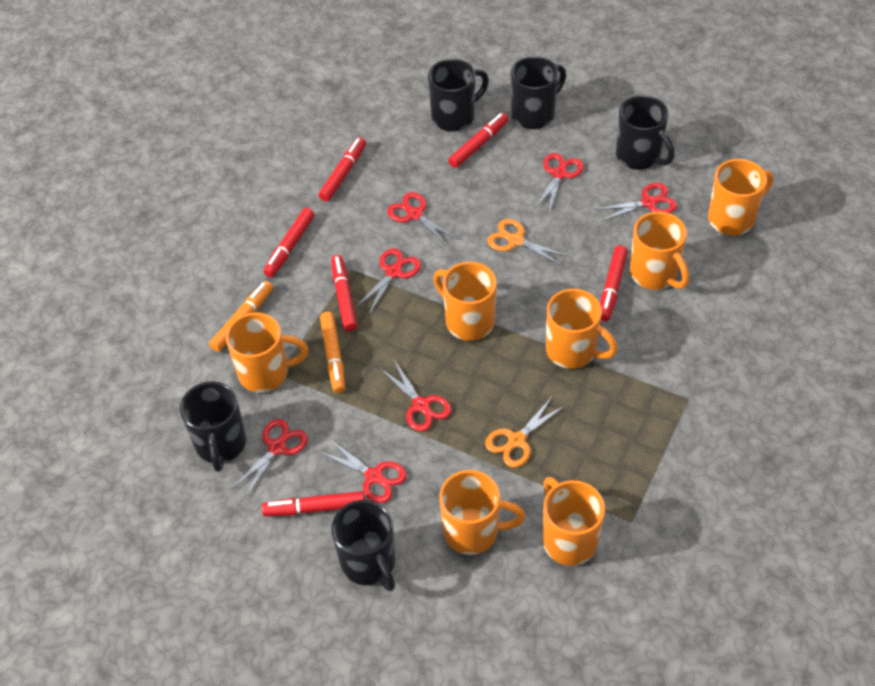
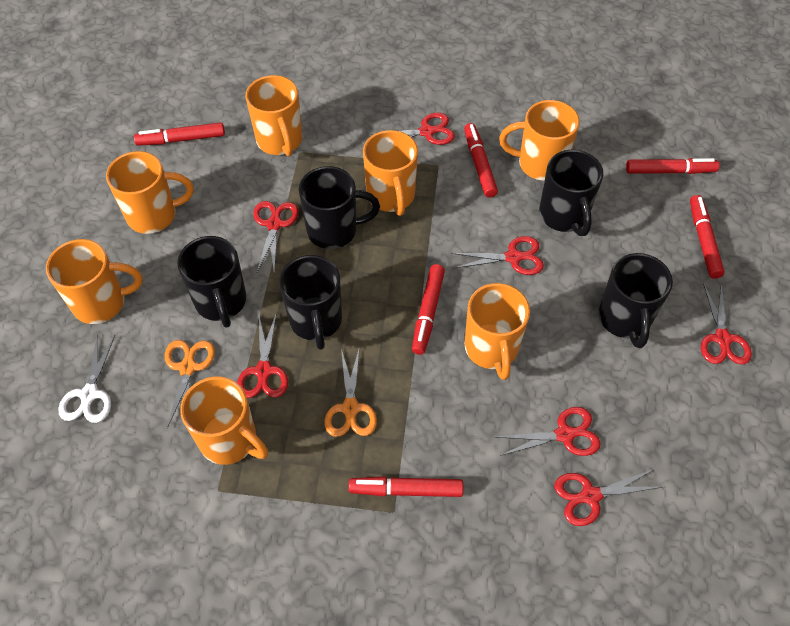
orange marker: 2 -> 0
white scissors: 0 -> 1

